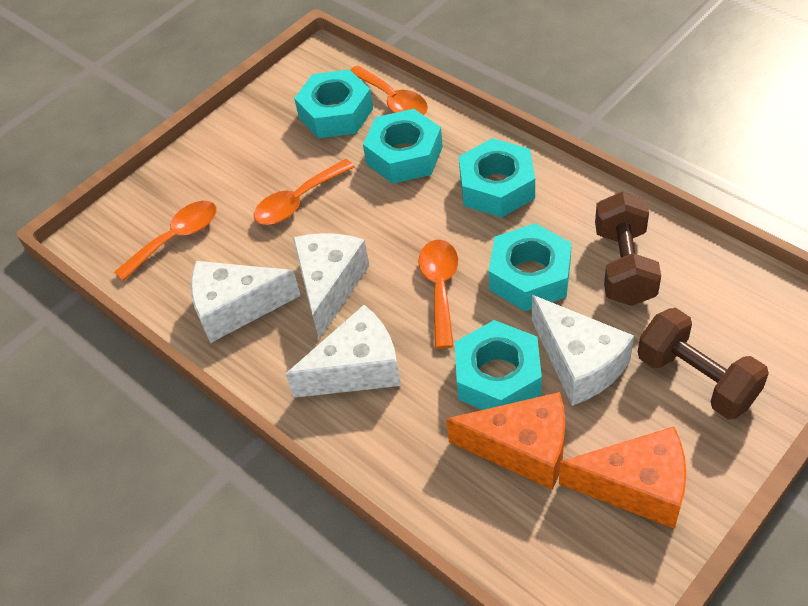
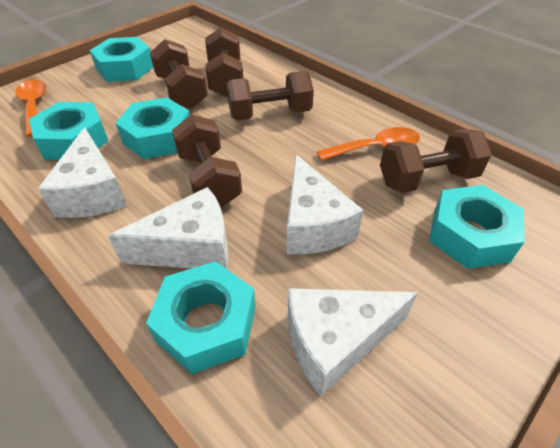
brown dumbbell: 2 -> 5
orange cheese: 2 -> 0
orange spoon: 4 -> 2

